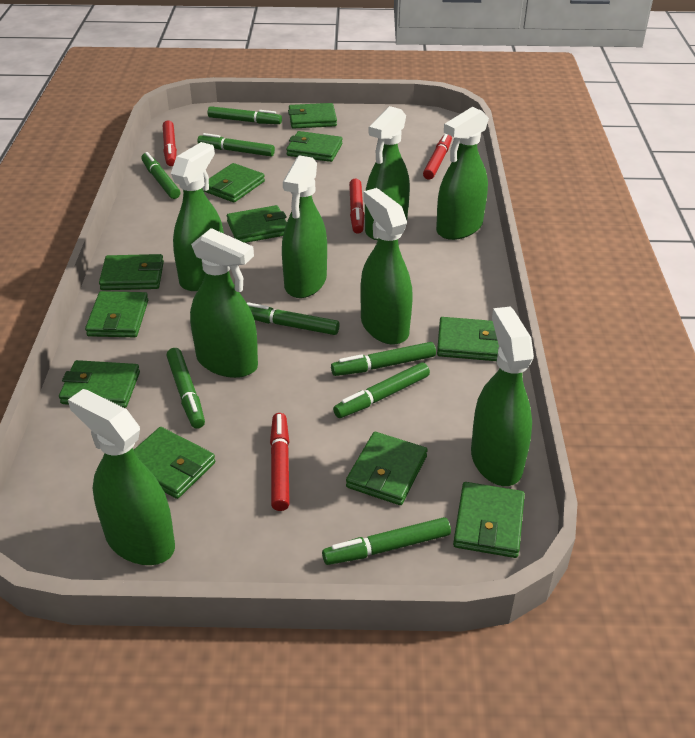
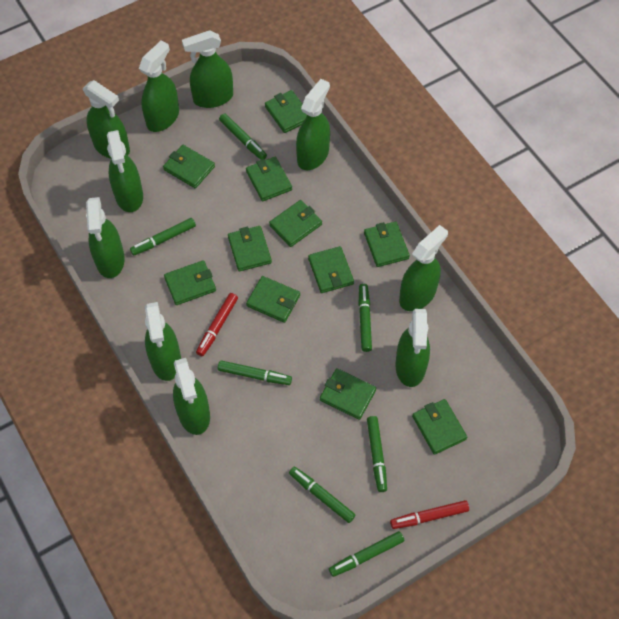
green marker: 8 -> 7
green spray bottle: 8 -> 10
red marker: 4 -> 2

